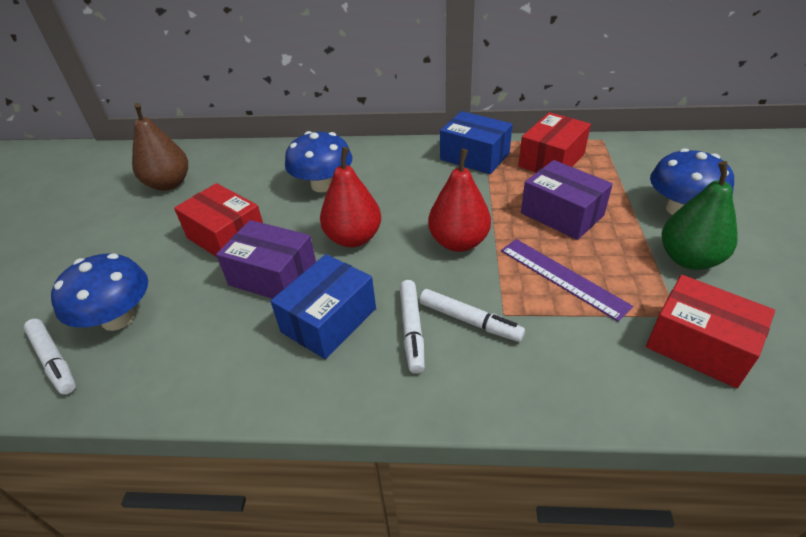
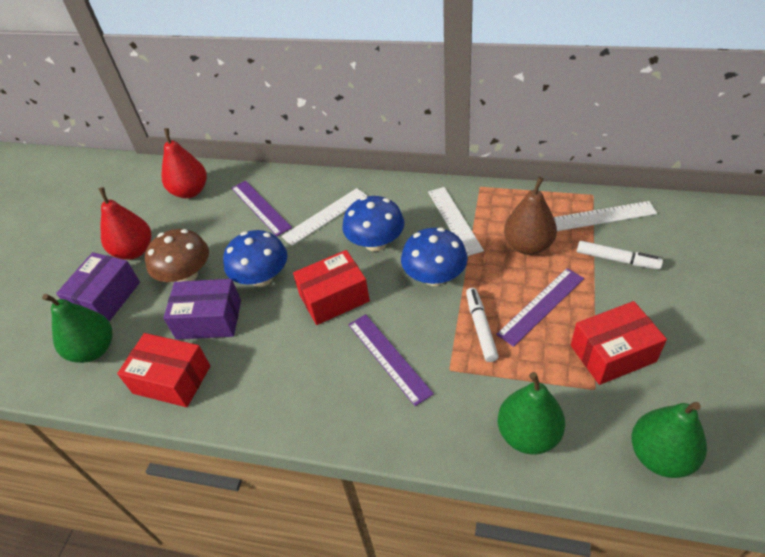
blue box: 2 -> 0
brown mushroom: 0 -> 1
green pear: 1 -> 3
purple ruler: 1 -> 3
white marker: 3 -> 2
white ruler: 0 -> 3

